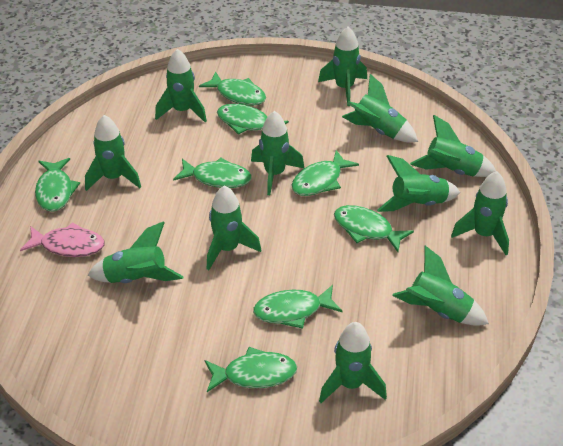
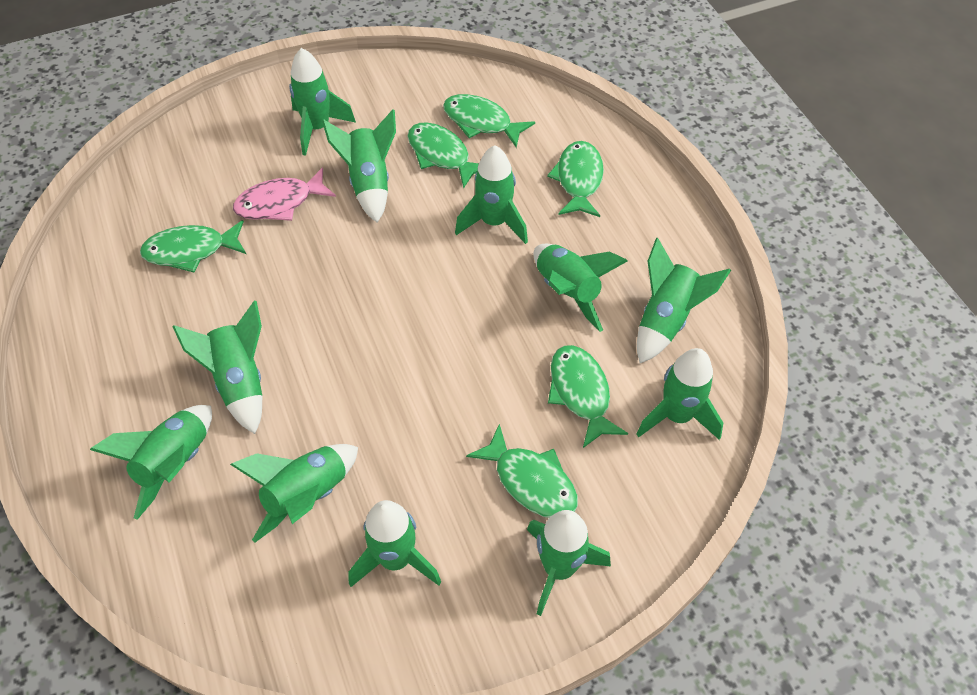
green fish: 8 -> 6
green rocket: 12 -> 11

